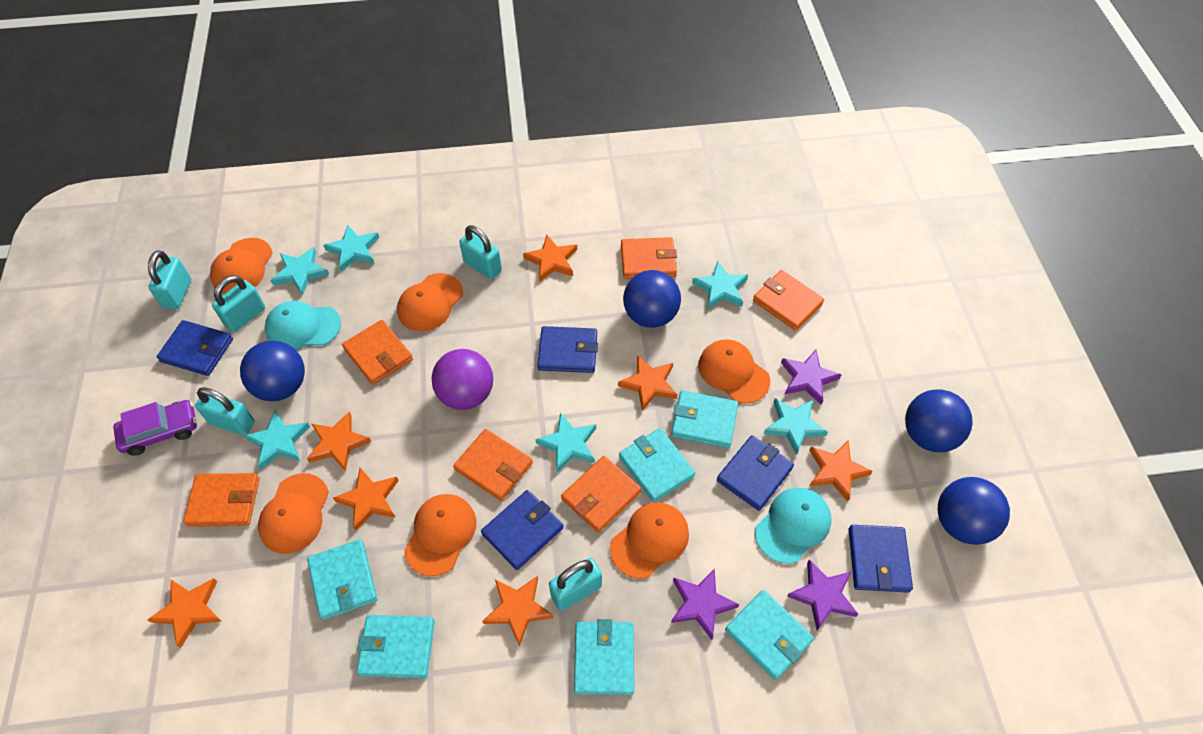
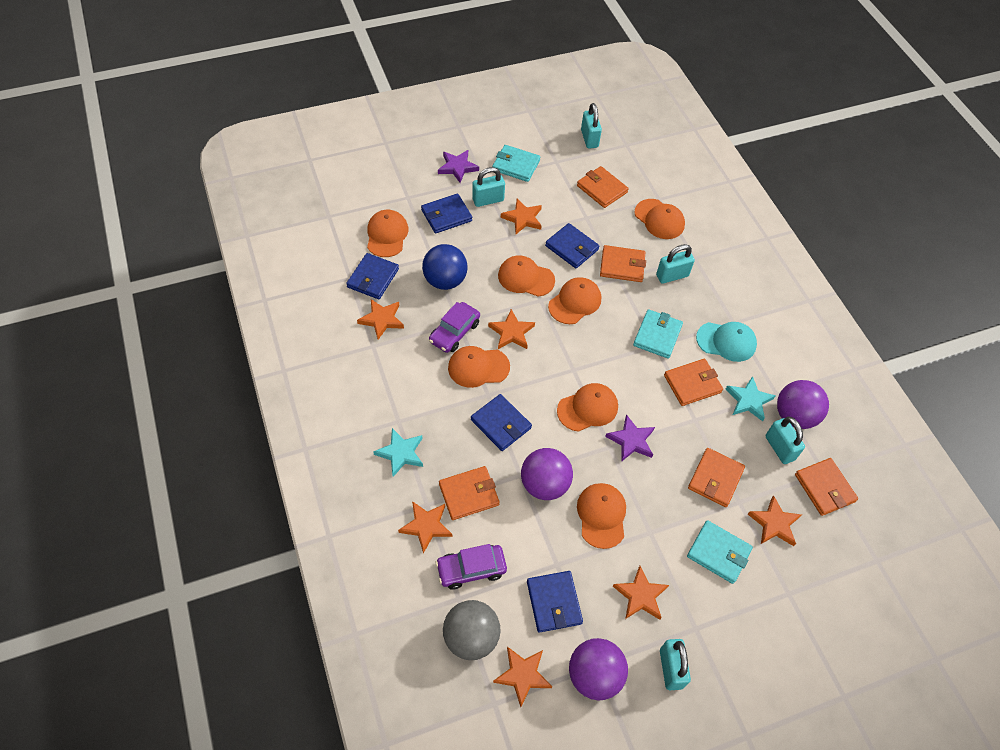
blue ball: 4 -> 1
grey ball: 0 -> 1
orange cap: 6 -> 7
purple ball: 1 -> 3
purple car: 1 -> 2
purple star: 3 -> 2
turquoise cap: 2 -> 1
turquoise star: 6 -> 2
turquoise wallet: 6 -> 3

